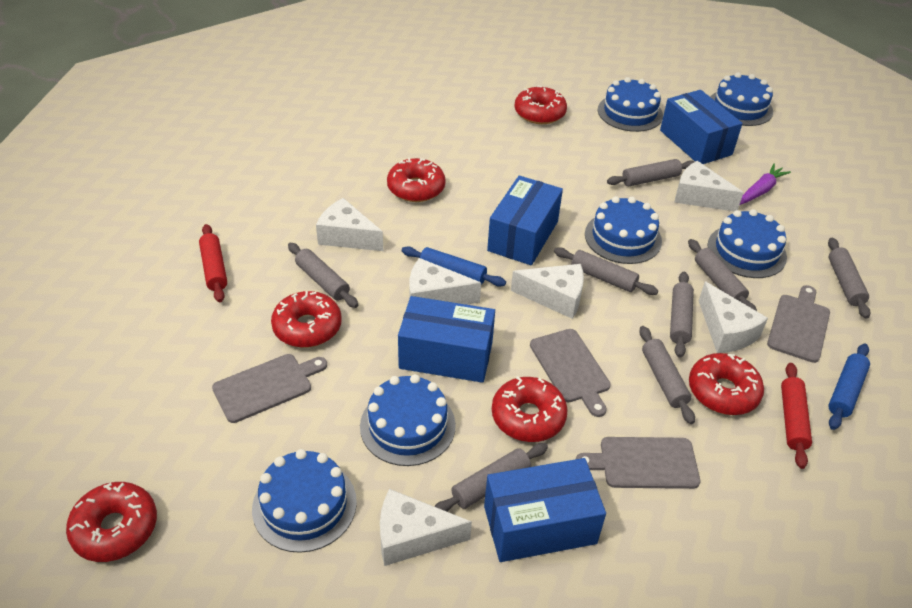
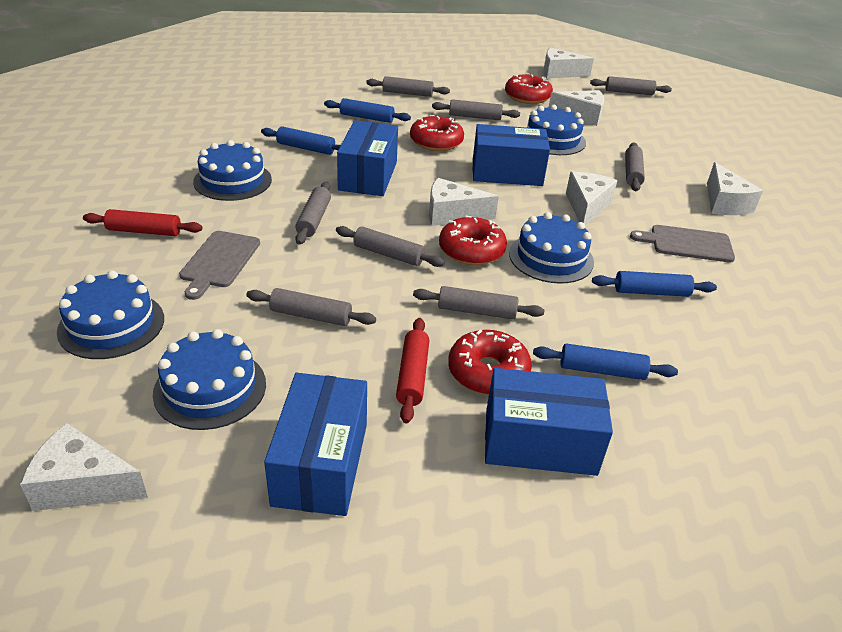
blue cake: 6 -> 5
blue rolling pin: 2 -> 4
grey cutting board: 4 -> 2
purple carrot: 1 -> 0
red donut: 6 -> 4

